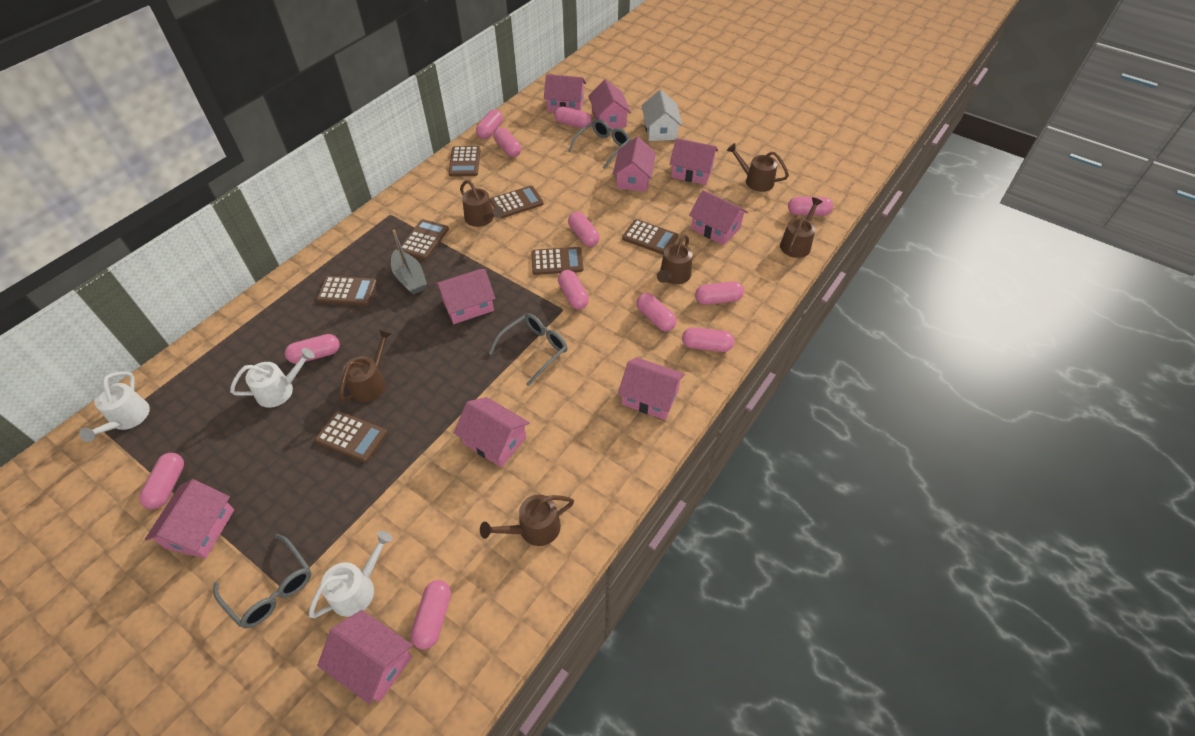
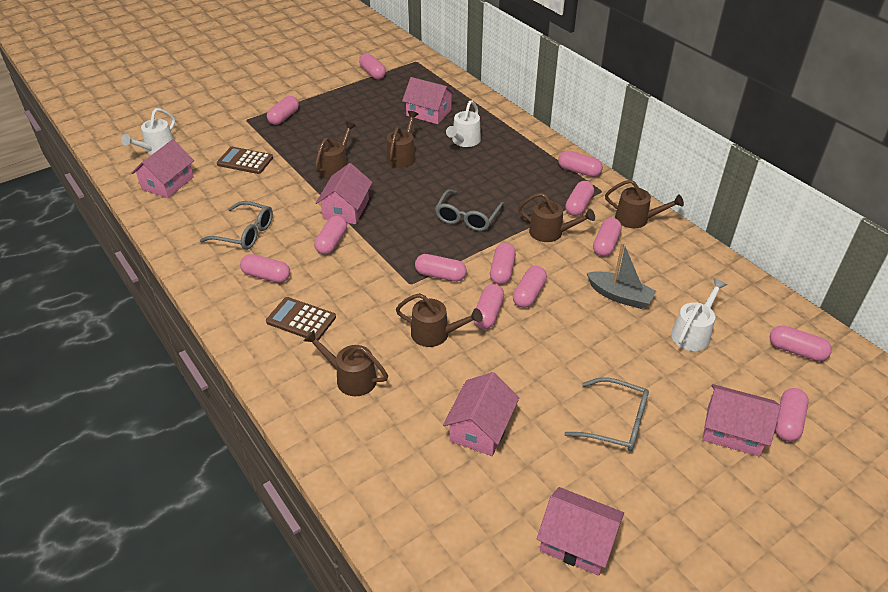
brown calculator: 7 -> 2
pink capsule: 12 -> 13
pink house: 10 -> 6
white house: 1 -> 0

